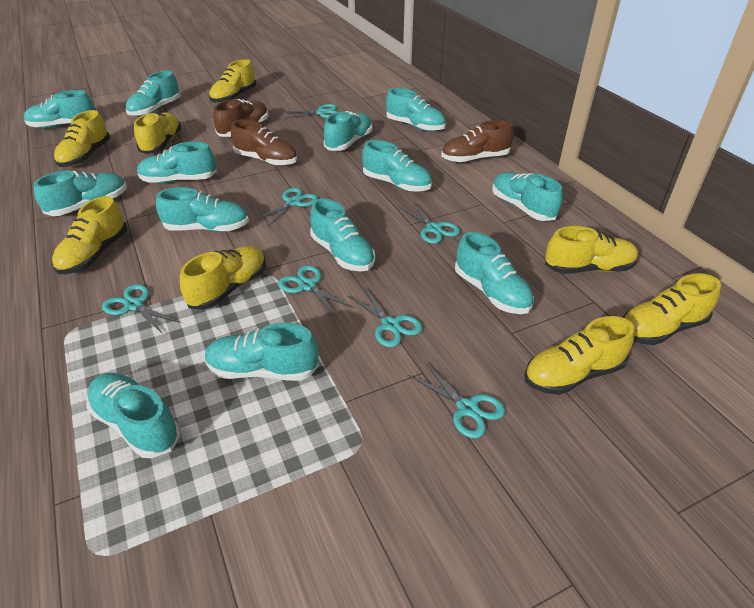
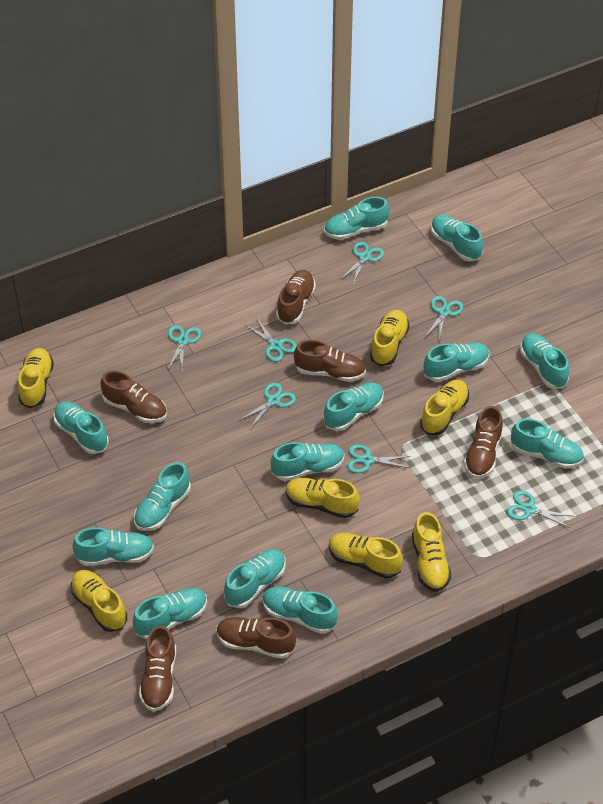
brown shoe: 3 -> 6
yellow shoe: 8 -> 7

